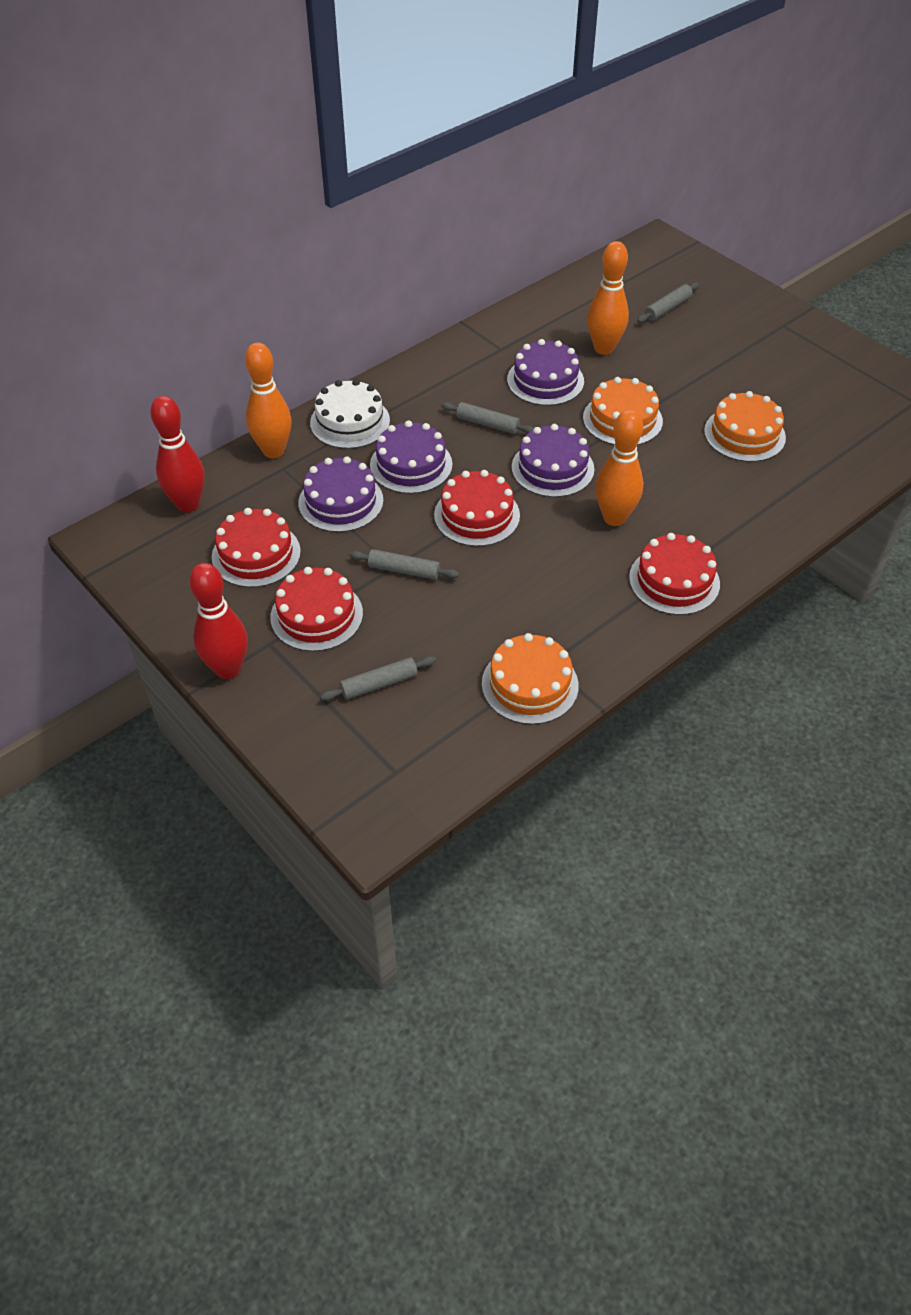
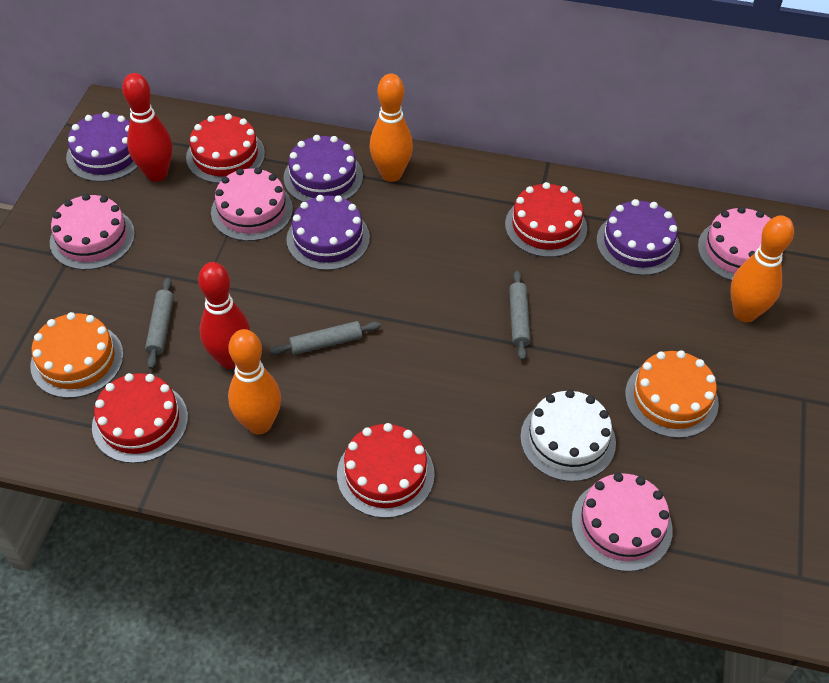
grey rolling pin: 4 -> 3
orange cake: 3 -> 2
pink cake: 0 -> 4

